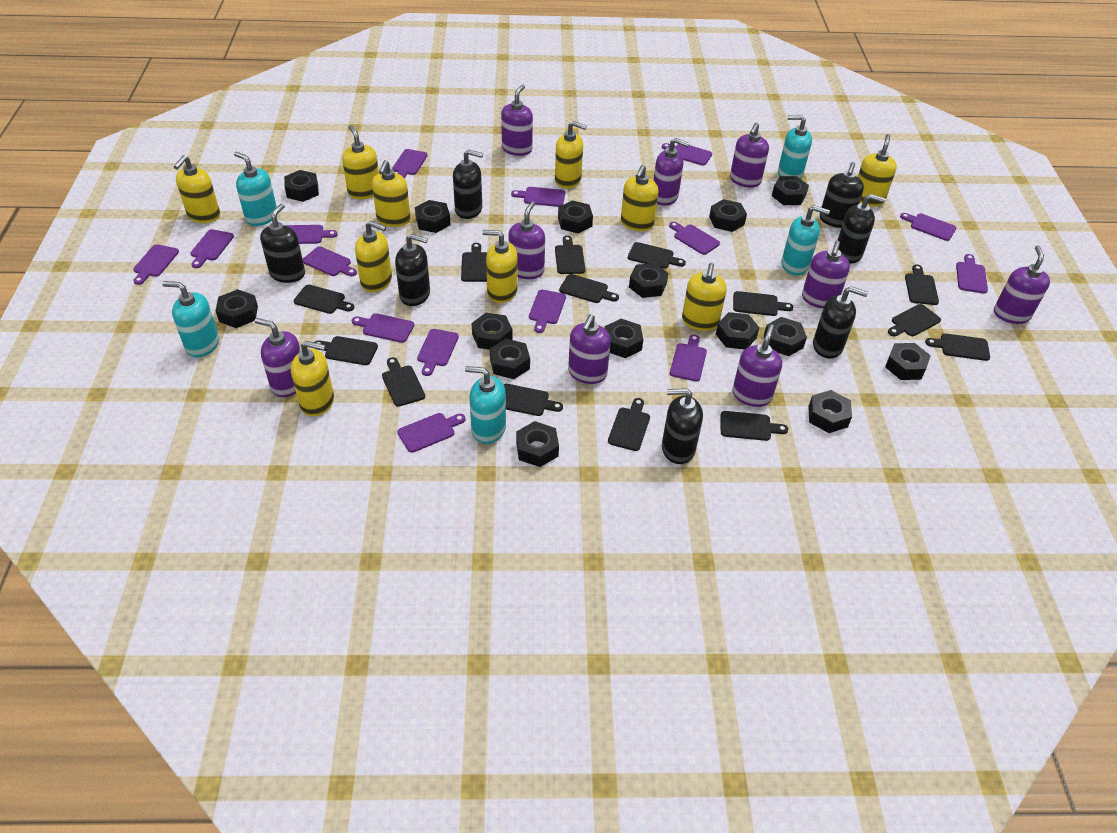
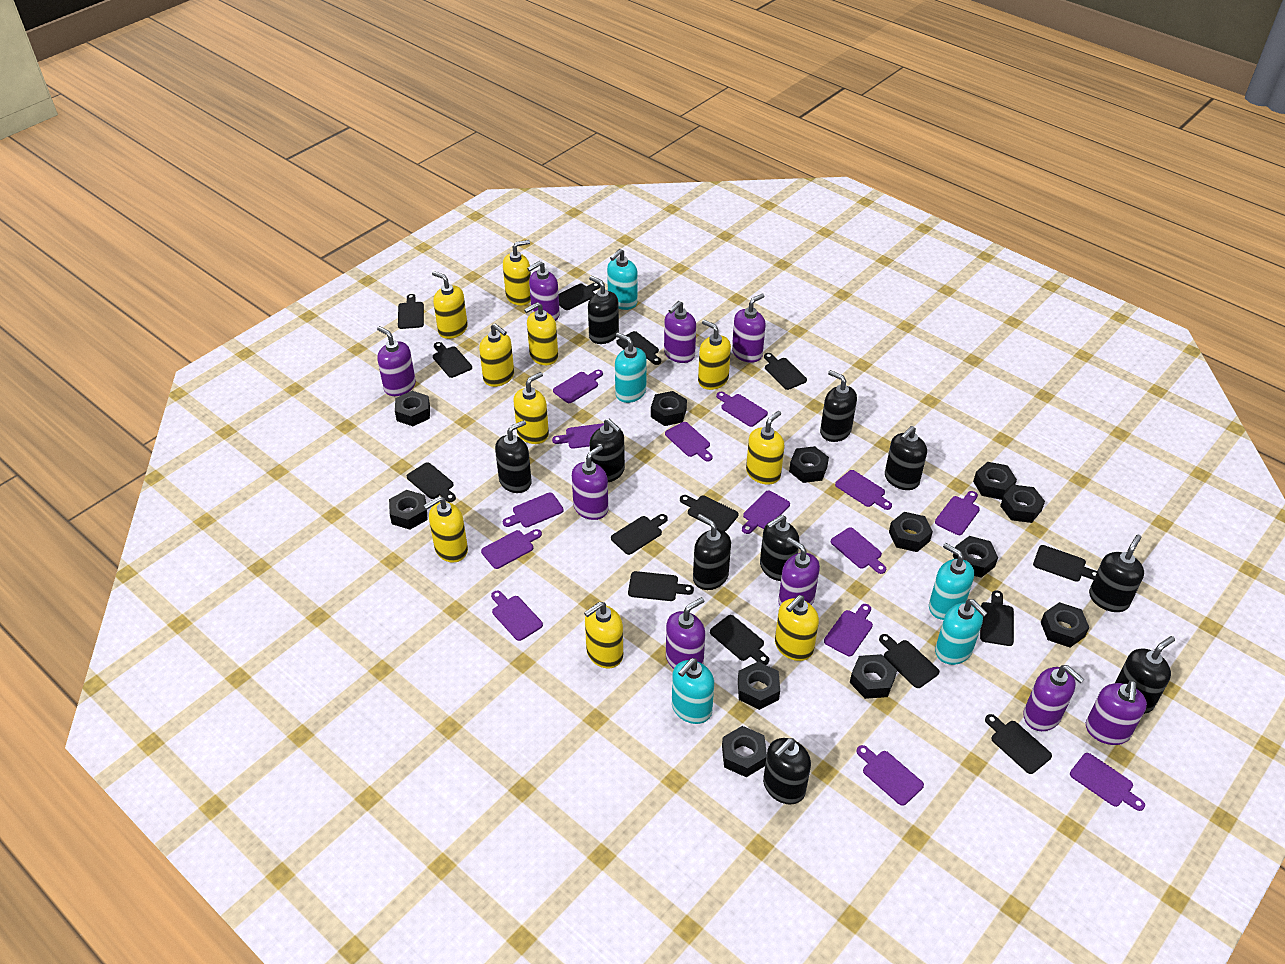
black nut: 15 -> 12
black soap dispenser: 7 -> 10
purple cutting board: 15 -> 14

